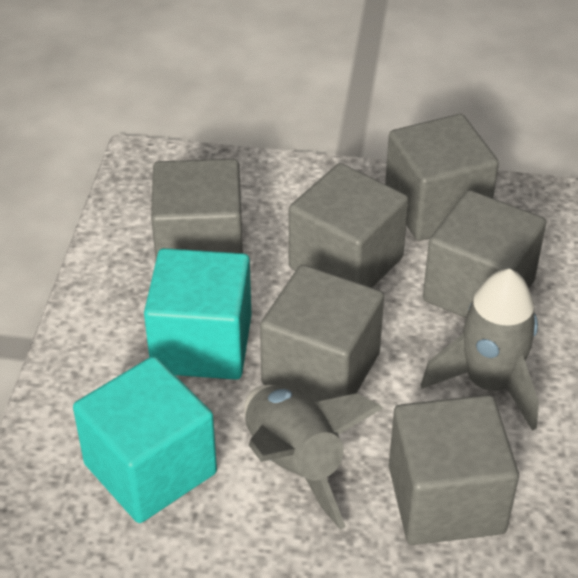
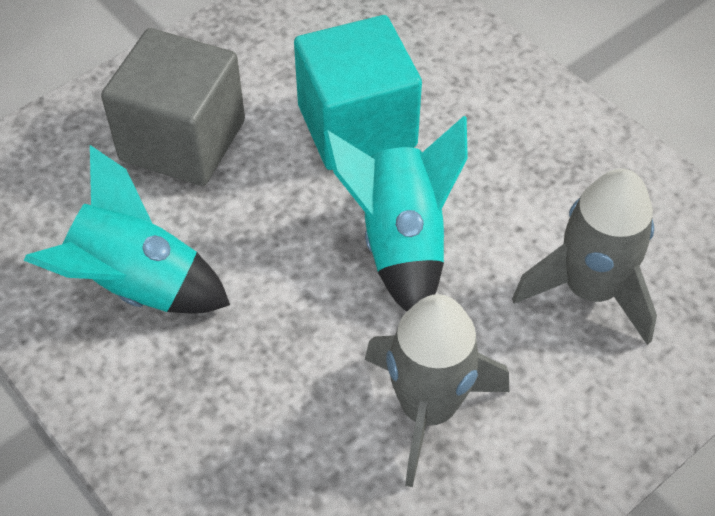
grey cube: 6 -> 1
turquoise cube: 2 -> 1
turquoise rocket: 0 -> 2

